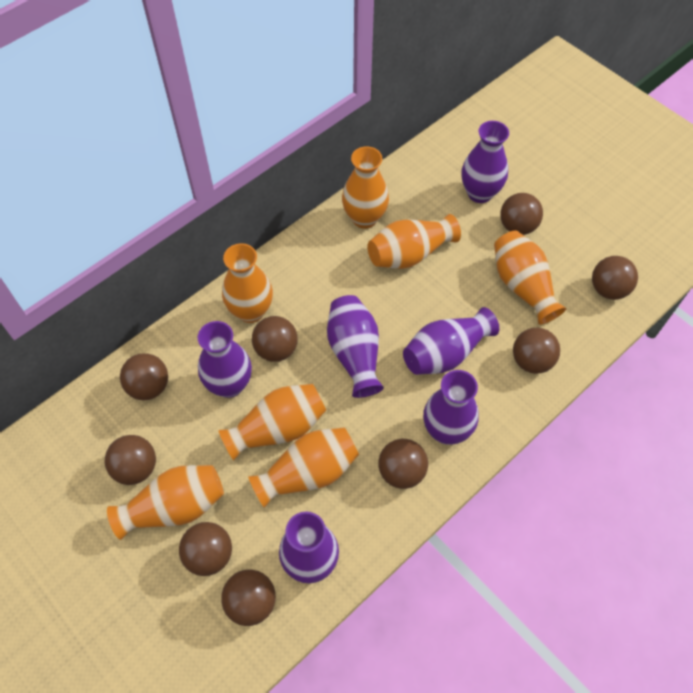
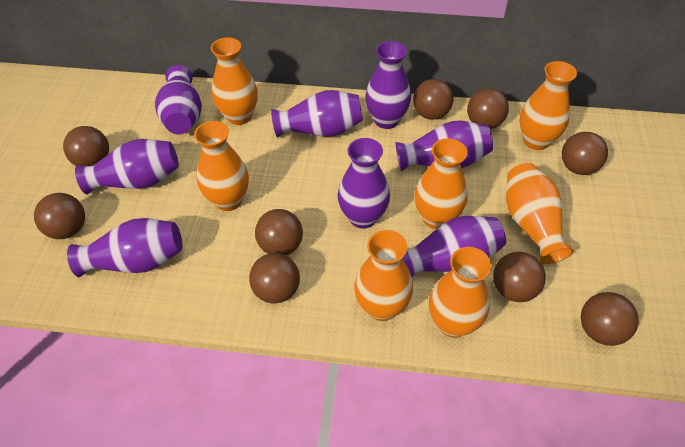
purple vase: 6 -> 8

